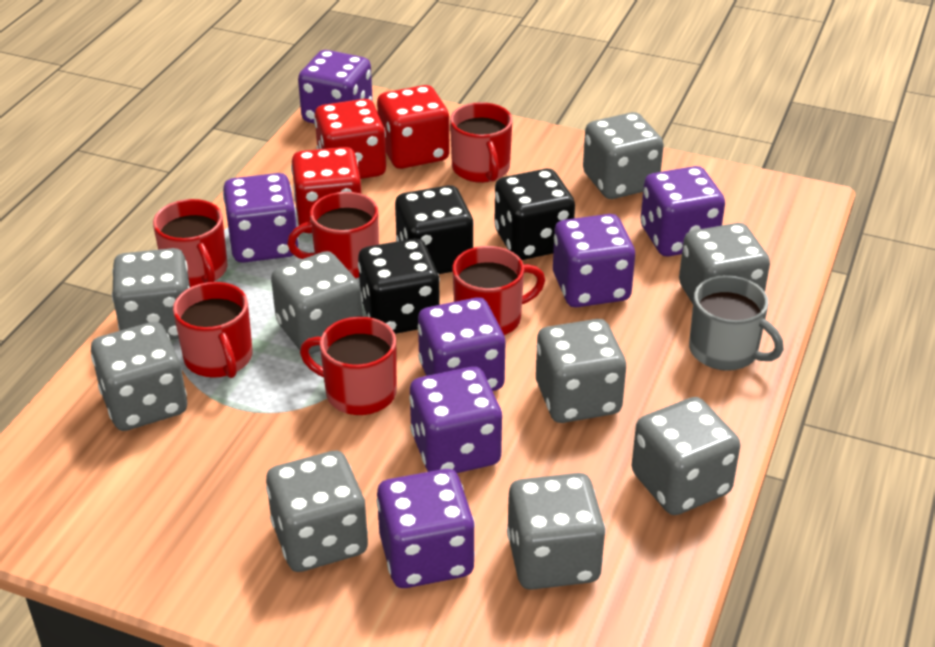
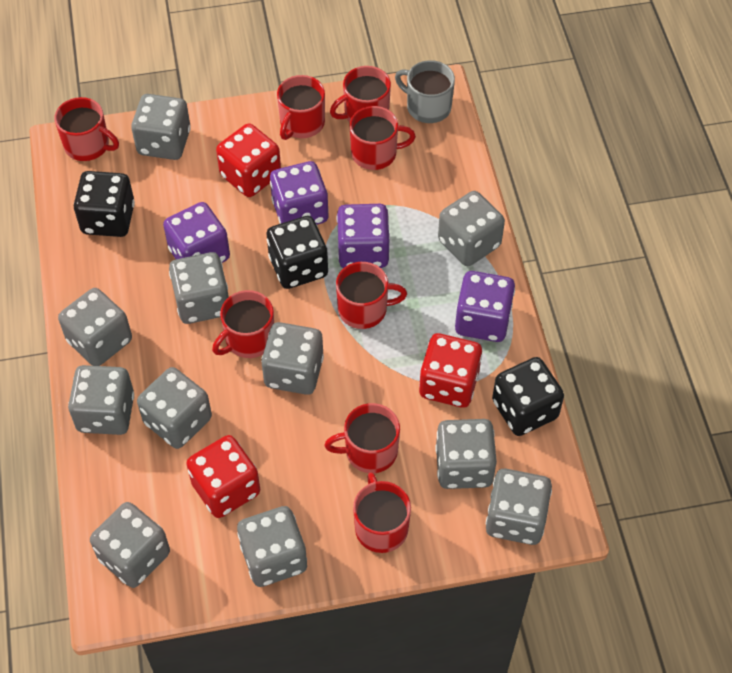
grey dice: 9 -> 11
purple dice: 7 -> 4
red mug: 6 -> 8

